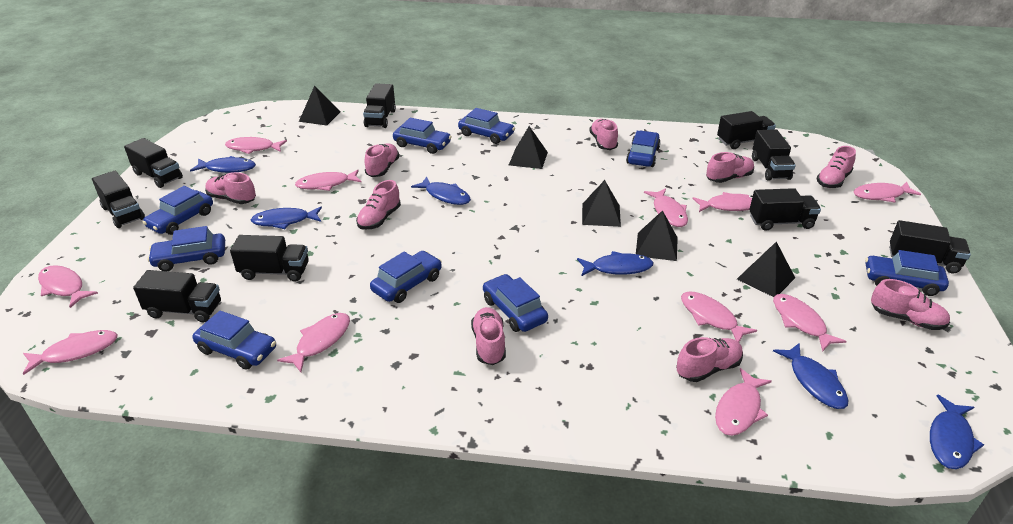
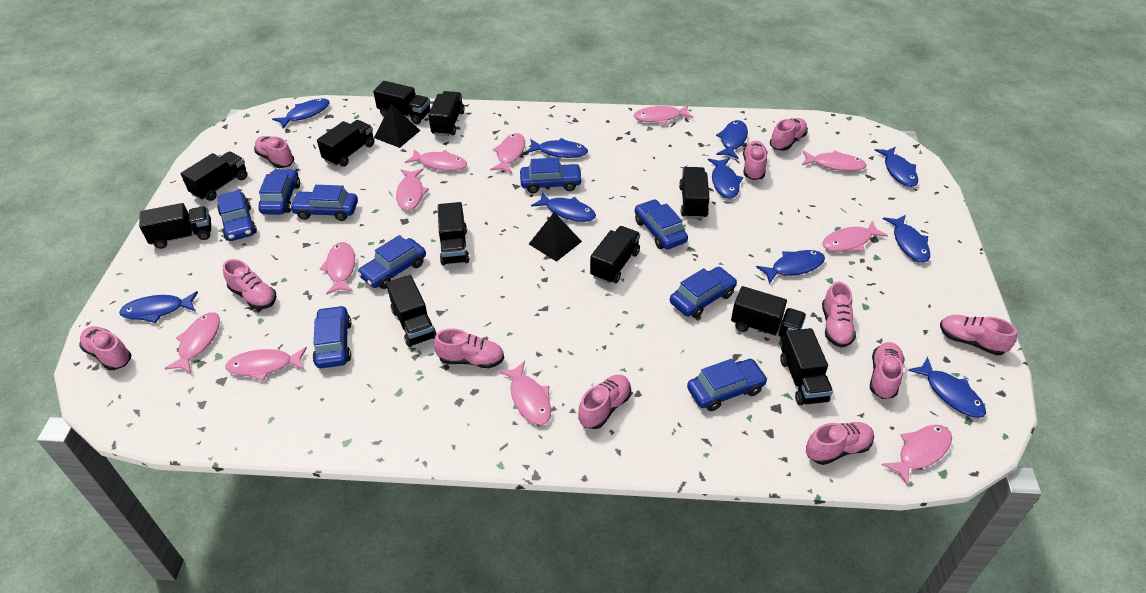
black pyramid: 5 -> 2
black truck: 9 -> 11
blue fish: 6 -> 10
pink shoe: 9 -> 11

